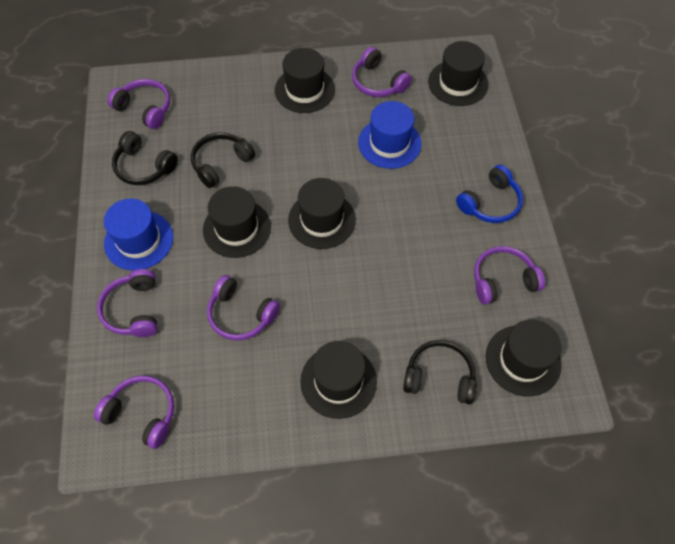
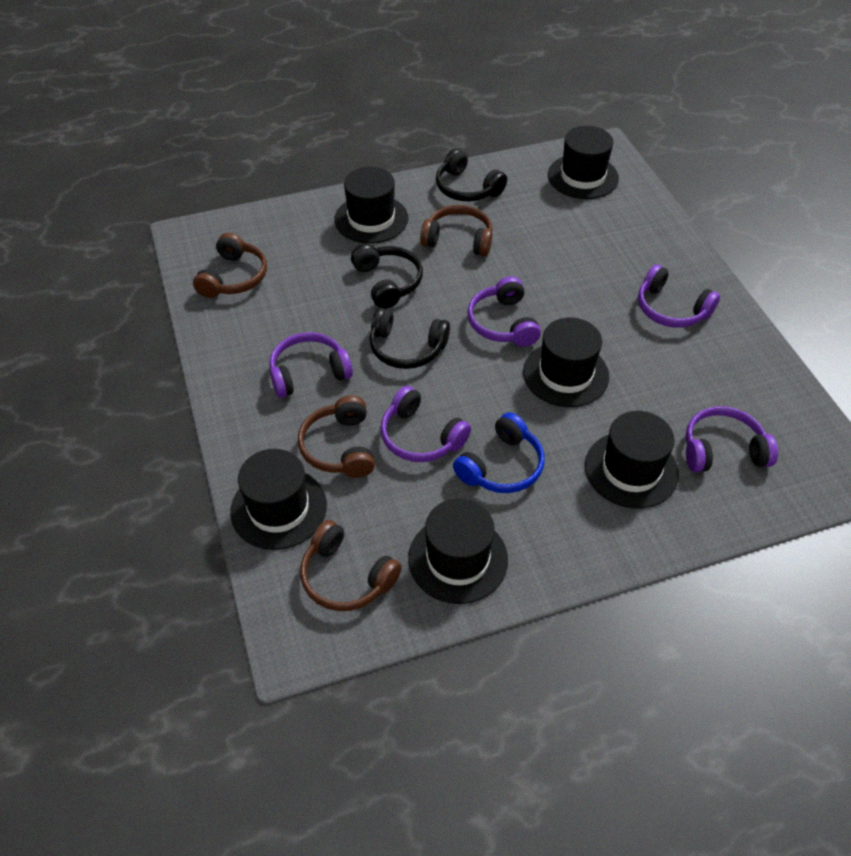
blue hat: 2 -> 0
brown headphones: 0 -> 4
purple headphones: 6 -> 5

